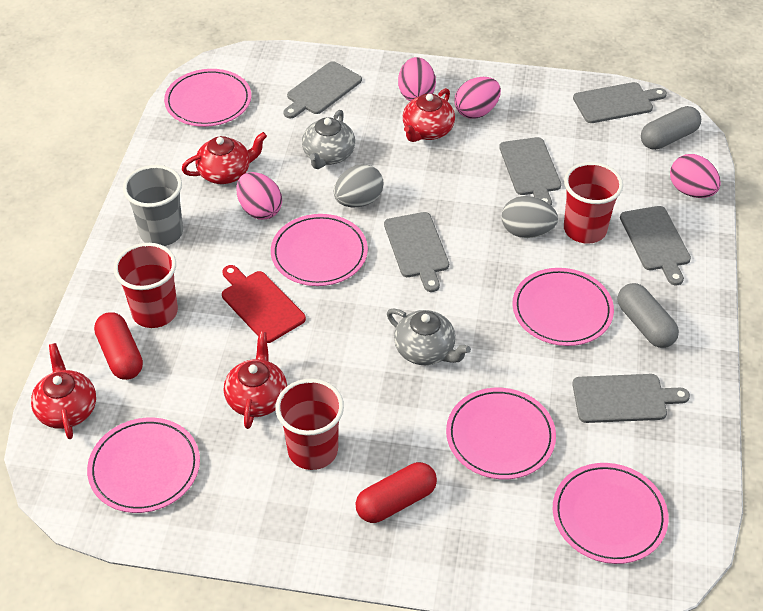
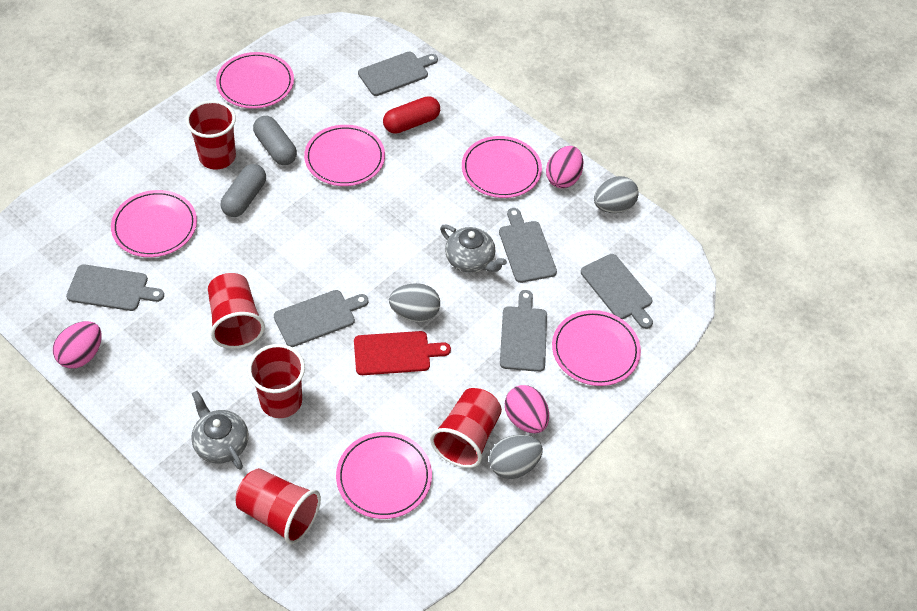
grey cup: 1 -> 0
grey egg: 2 -> 3
pink egg: 4 -> 3
red capsule: 2 -> 1
red cup: 3 -> 5
red teapot: 4 -> 0

